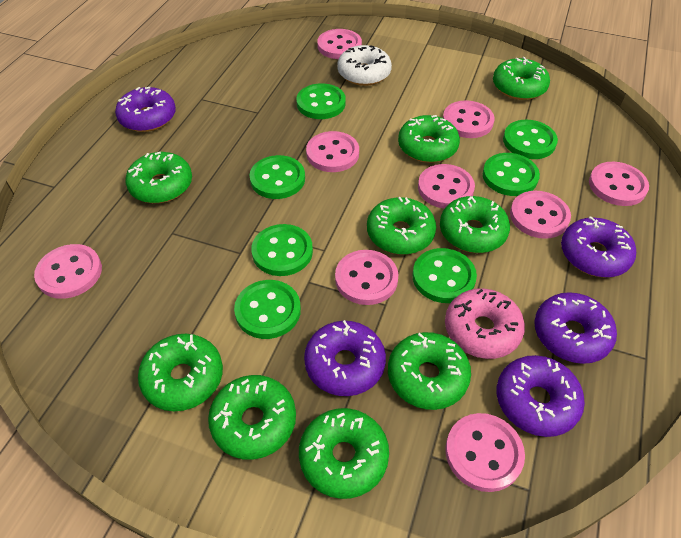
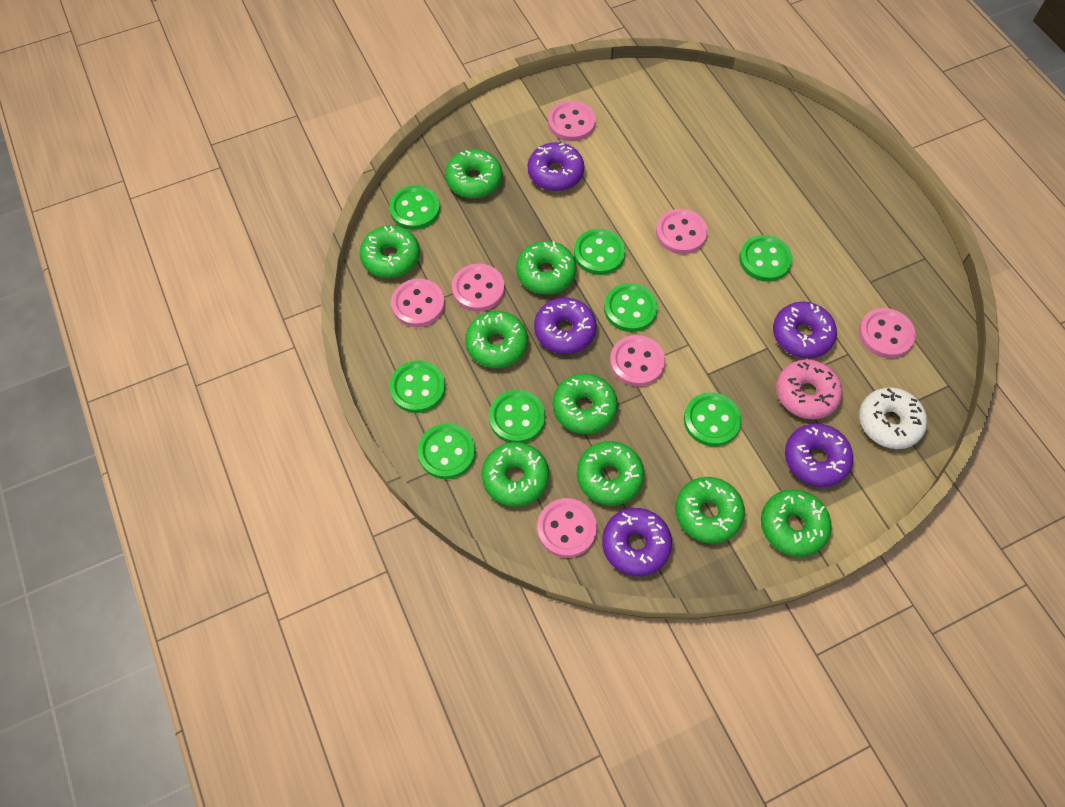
green button: 7 -> 8
pink button: 9 -> 7

